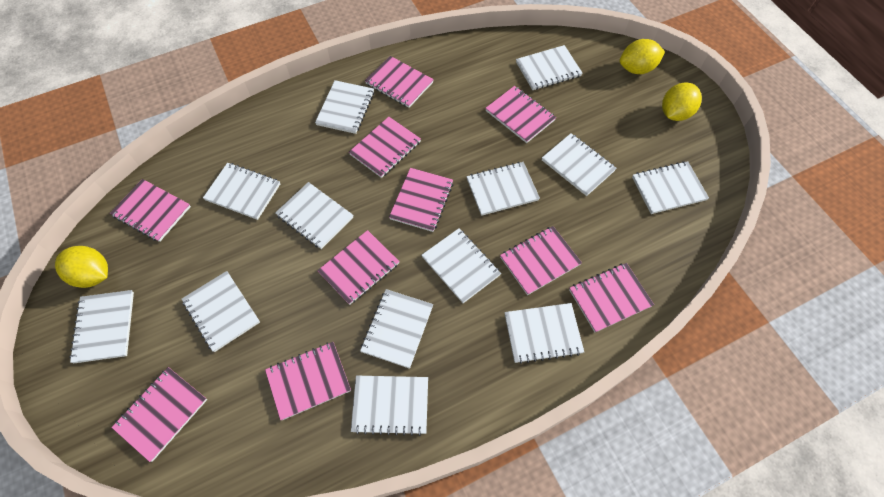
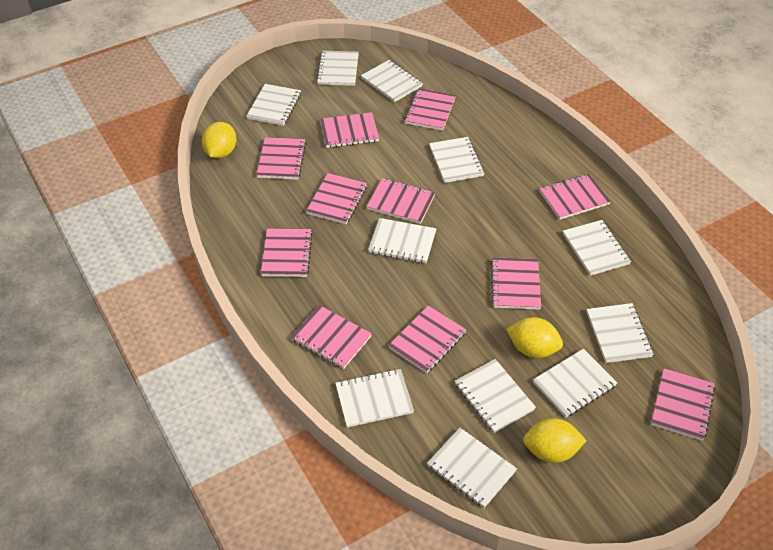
pink notebook: 10 -> 11
white notebook: 13 -> 11

